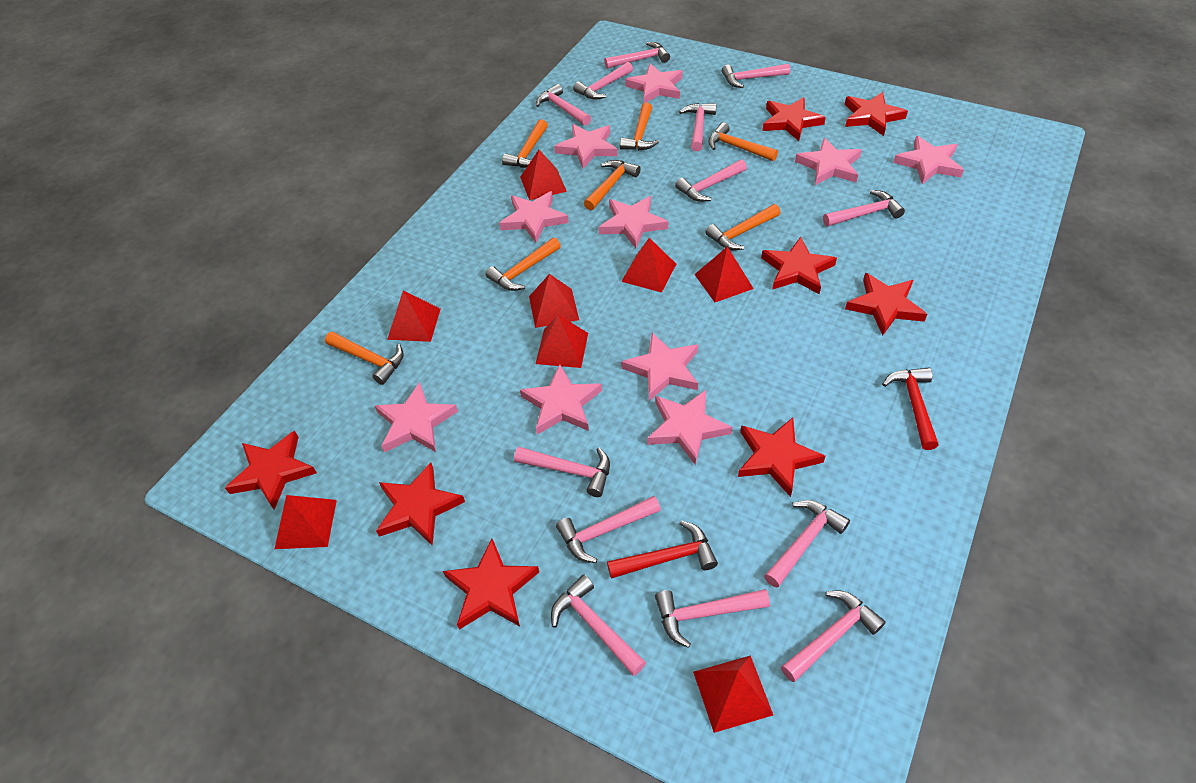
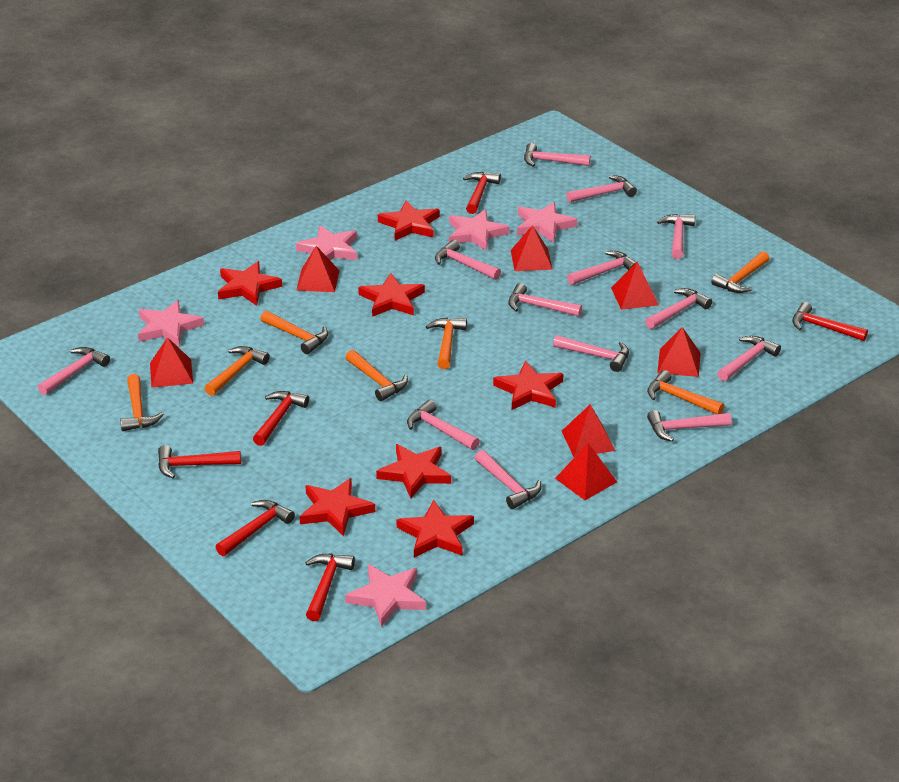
pink star: 10 -> 5
red hammer: 2 -> 6
red pyramid: 8 -> 7
red star: 8 -> 7

